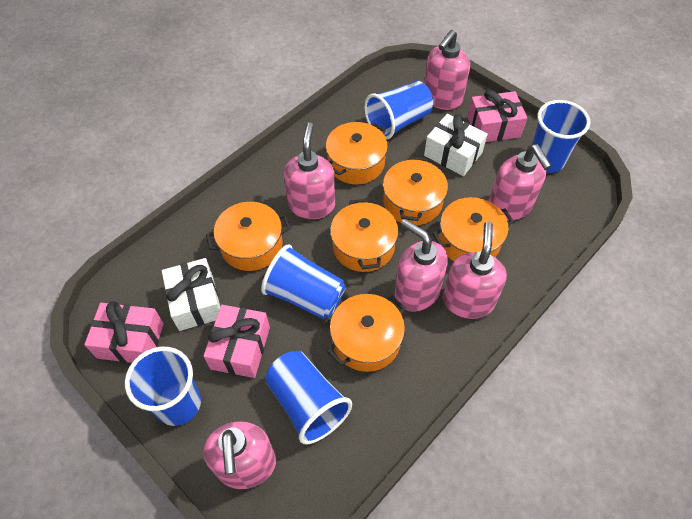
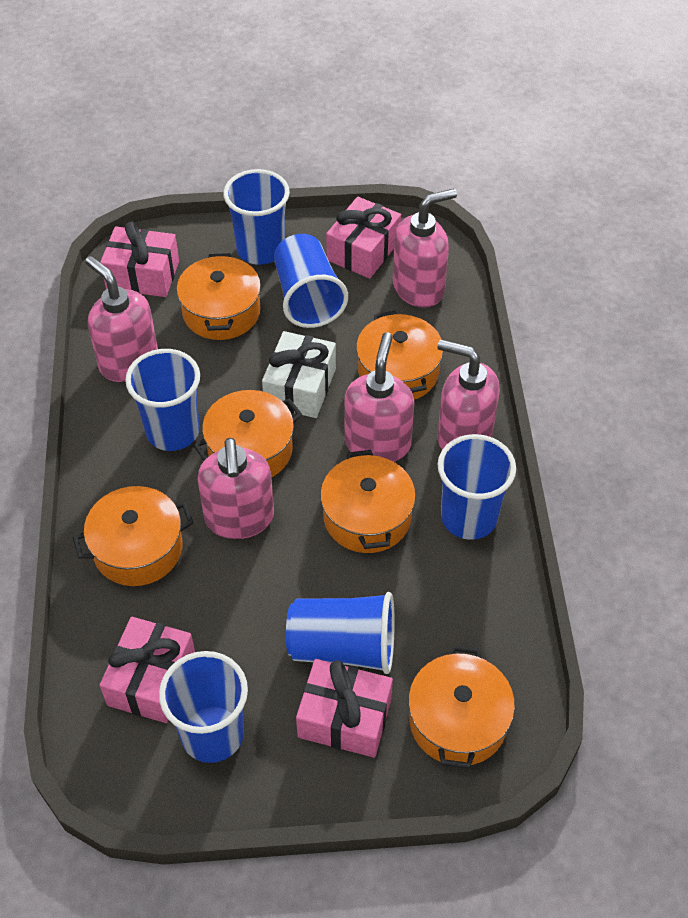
blue cup: 5 -> 6
pink gift: 3 -> 4
pink soap dispenser: 6 -> 5
white gift: 2 -> 1

